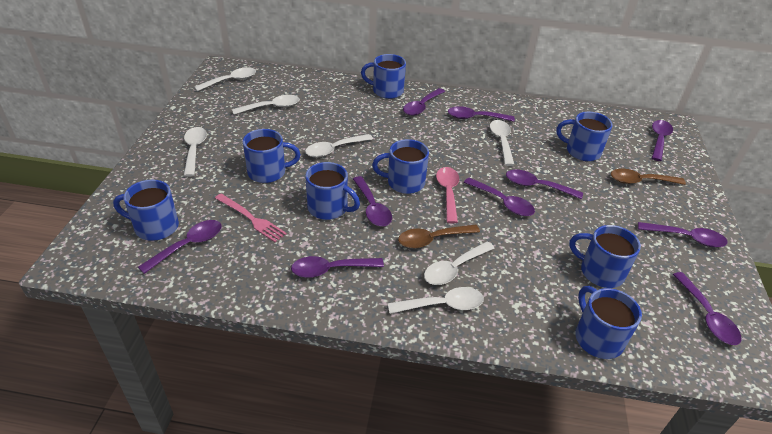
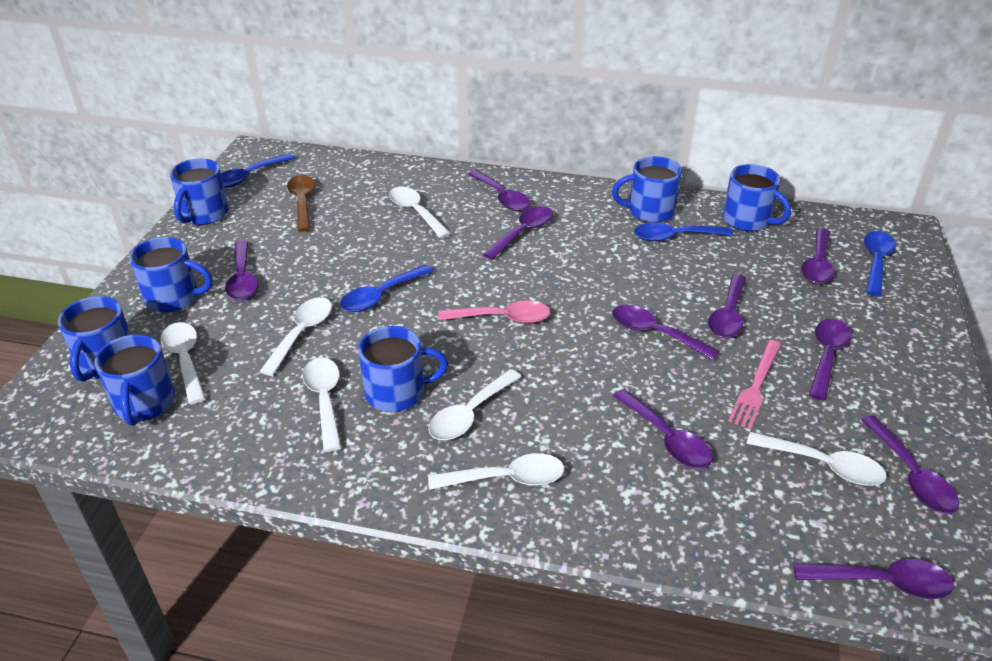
blue mug: 8 -> 7
blue spoon: 0 -> 4
brown spoon: 2 -> 1

